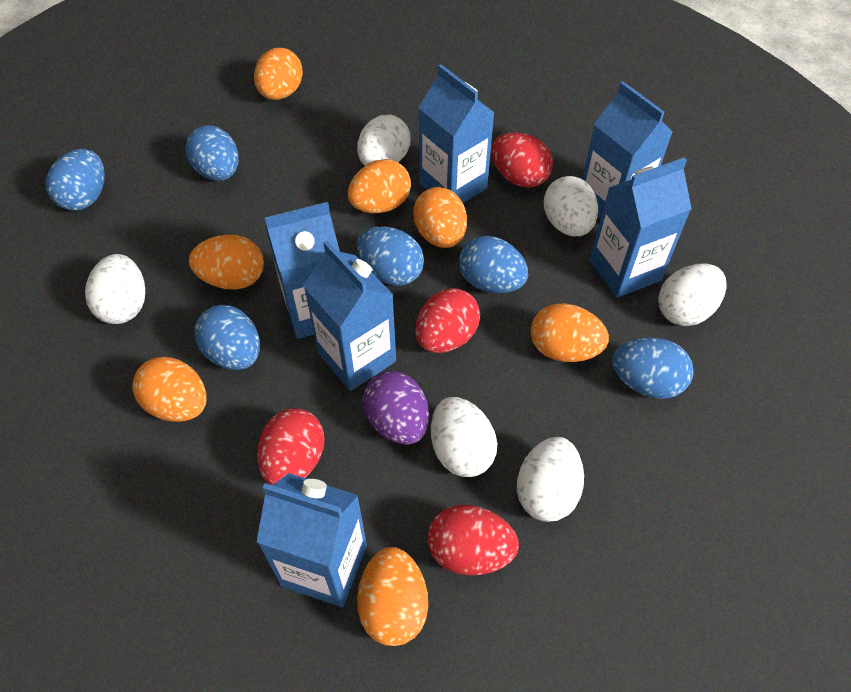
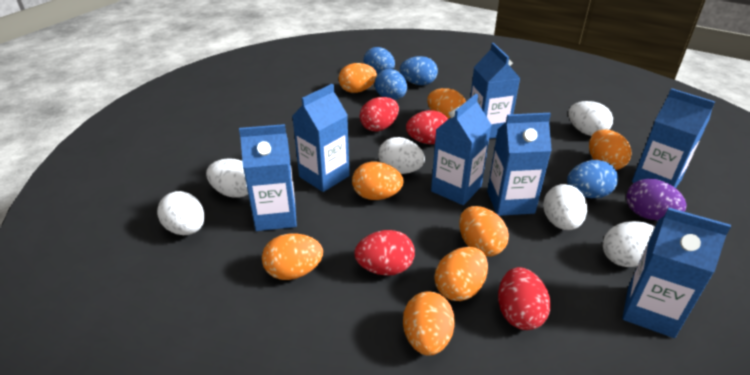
blue carton: 6 -> 7
blue egg: 6 -> 4
orange egg: 7 -> 8

